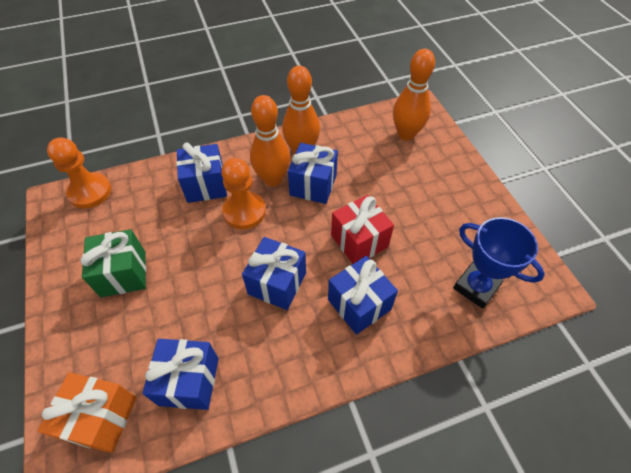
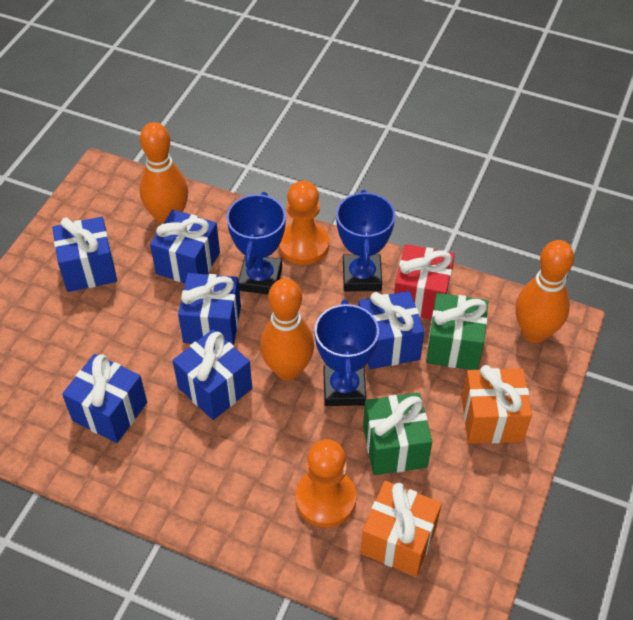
blue gift: 5 -> 6
blue trophy: 1 -> 3
green gift: 1 -> 2
orange gift: 1 -> 2

